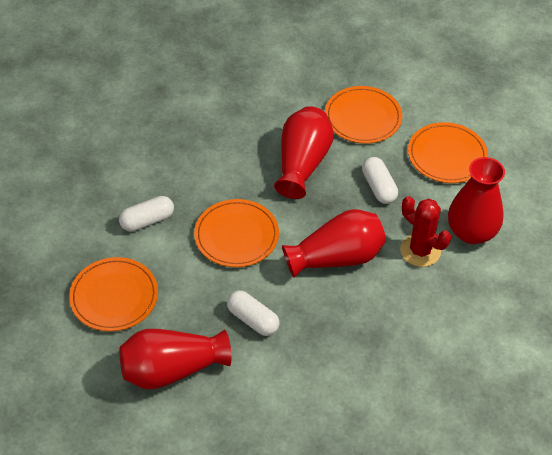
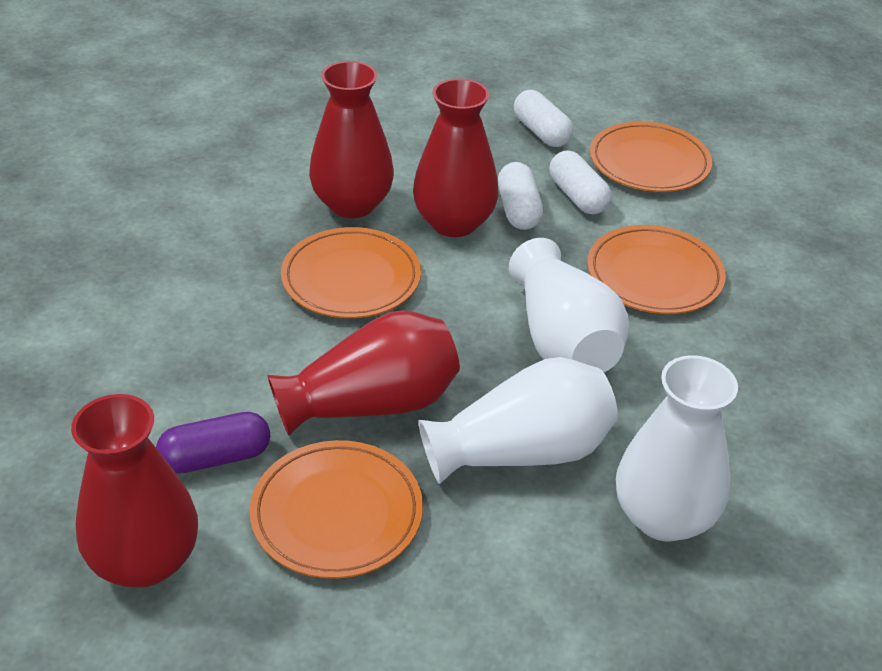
purple capsule: 0 -> 1
red cactus: 1 -> 0
white vase: 0 -> 3

